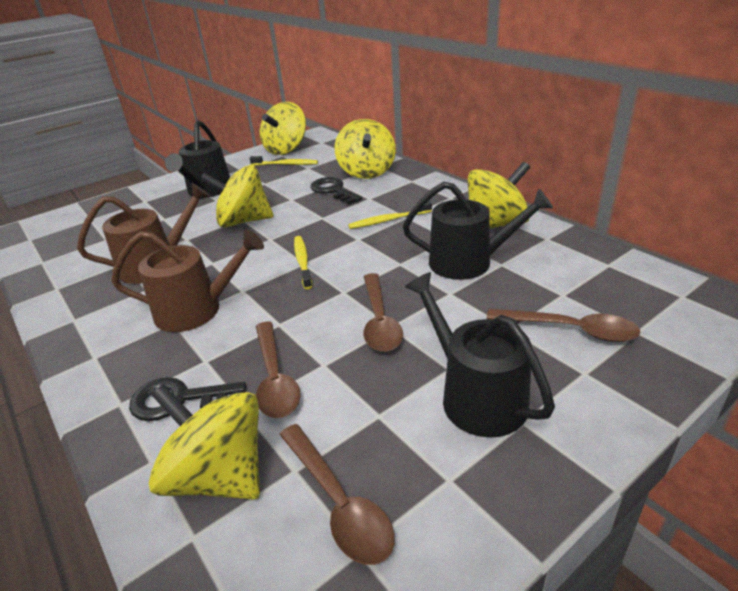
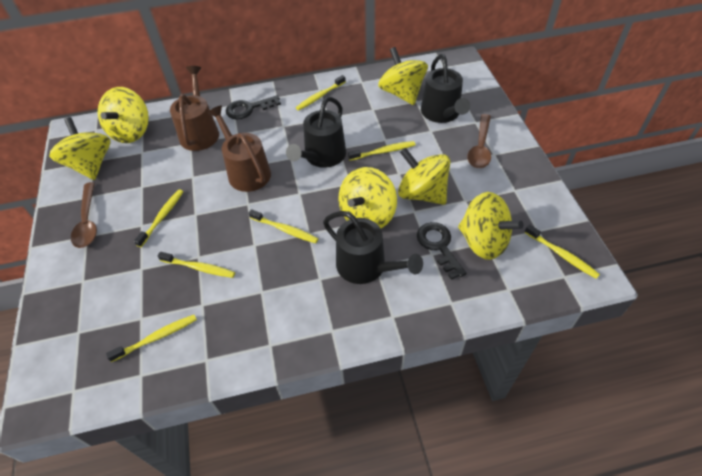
brown spoon: 4 -> 2
yellow spinning top: 5 -> 6
yellow toothbrush: 3 -> 7

